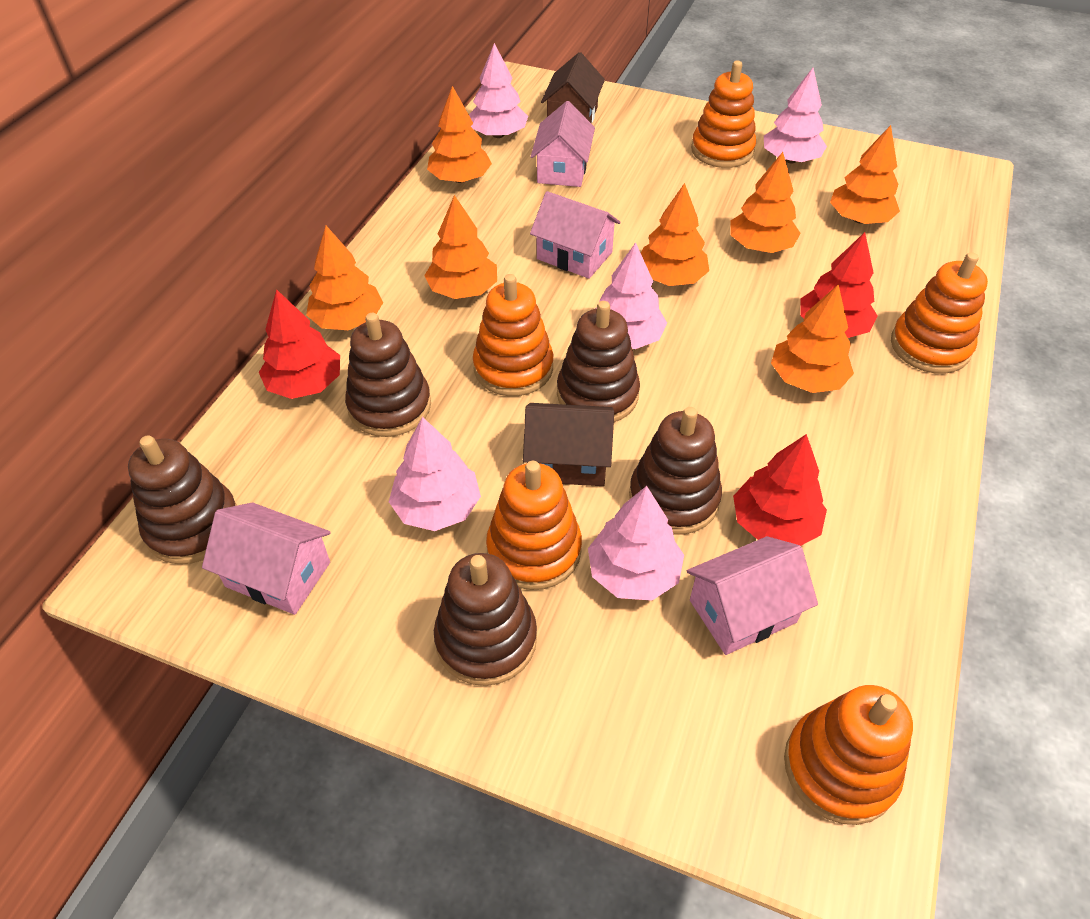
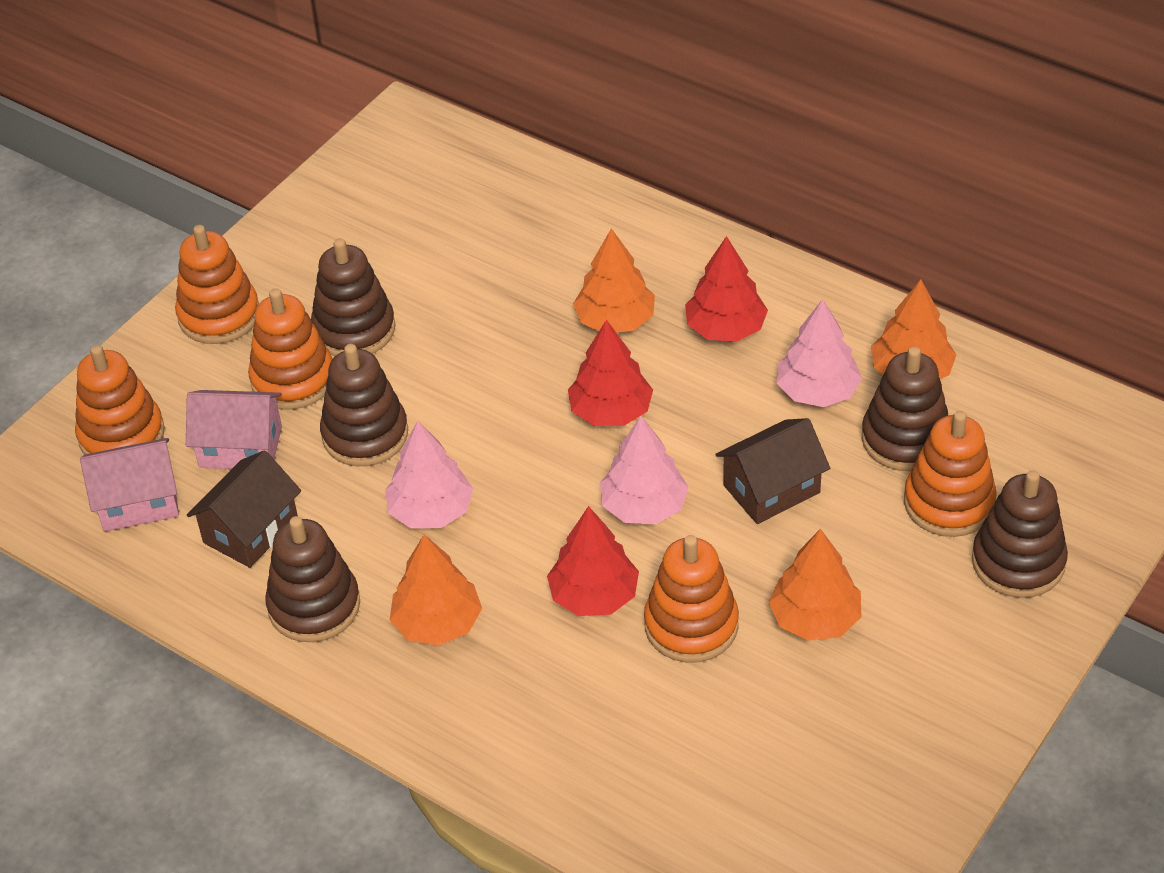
orange tree: 7 -> 4
pink house: 4 -> 2
pink tree: 5 -> 3

